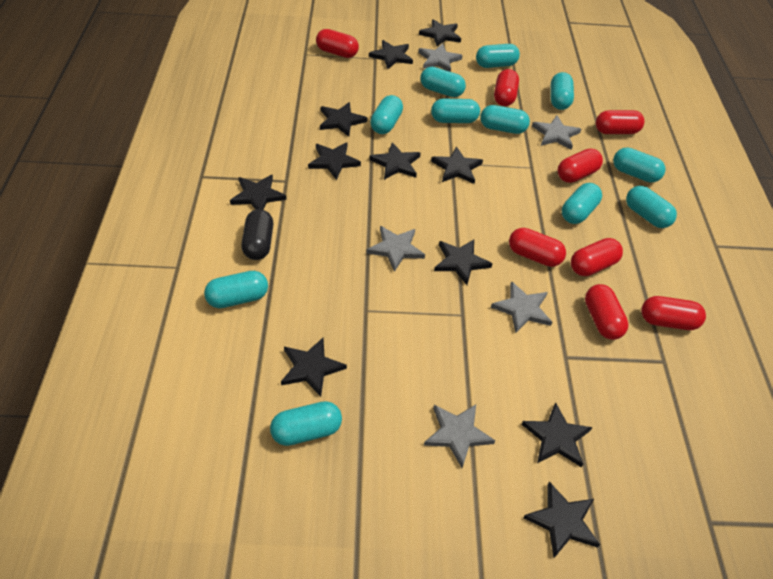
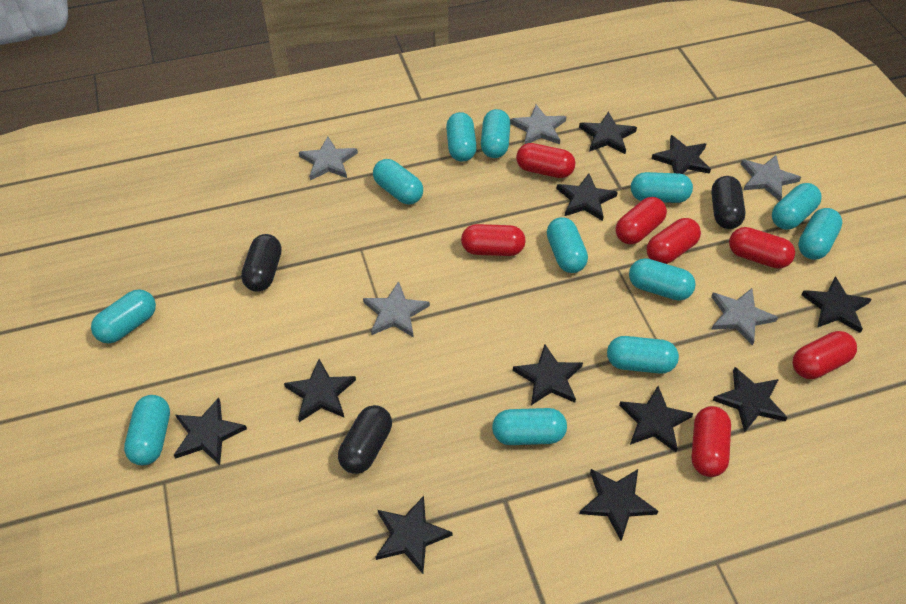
black capsule: 1 -> 3
red capsule: 8 -> 7
turquoise capsule: 11 -> 12

